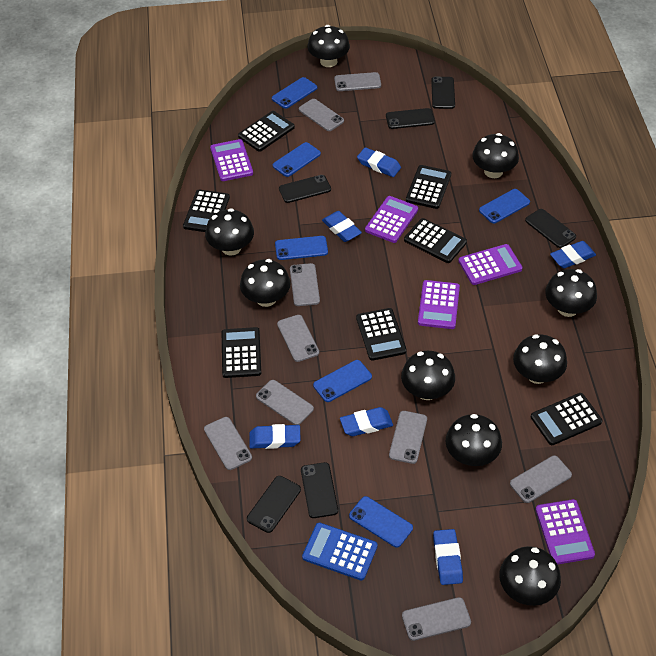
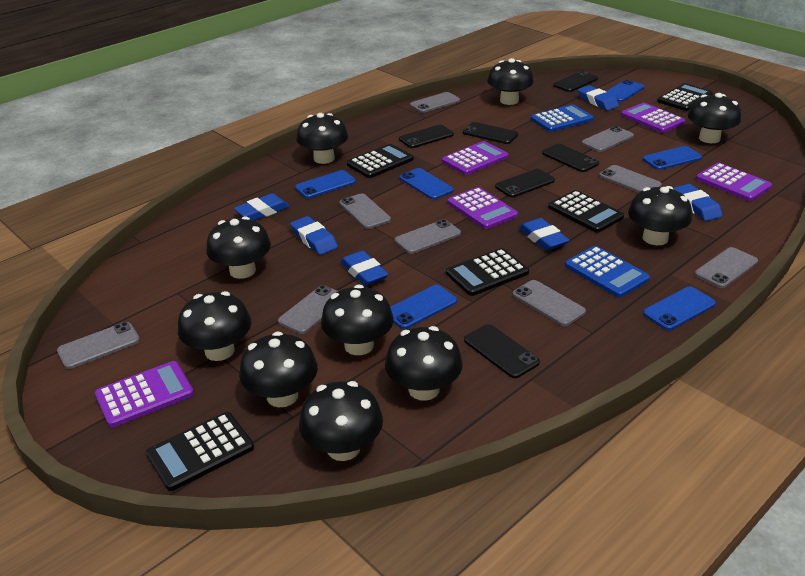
black calculator: 7 -> 5
black mushroom: 9 -> 10
blue calculator: 1 -> 2

